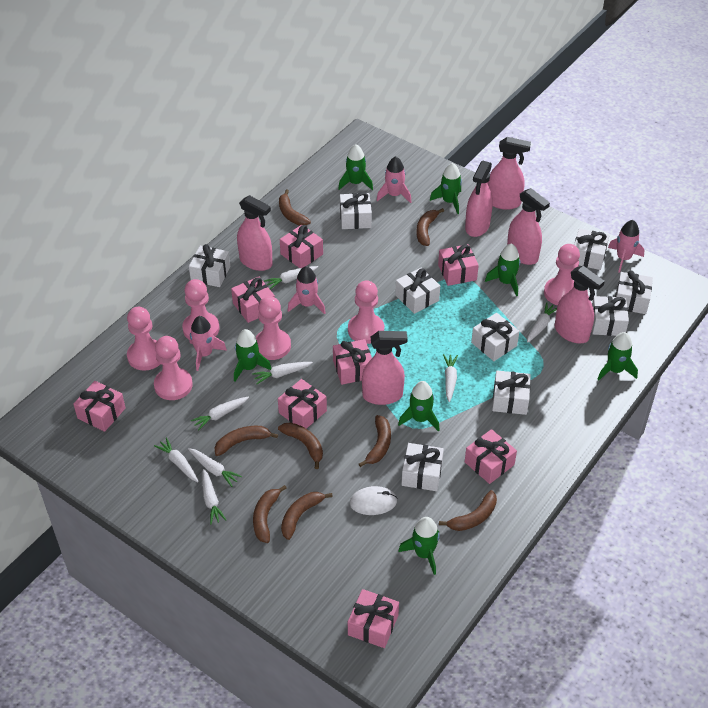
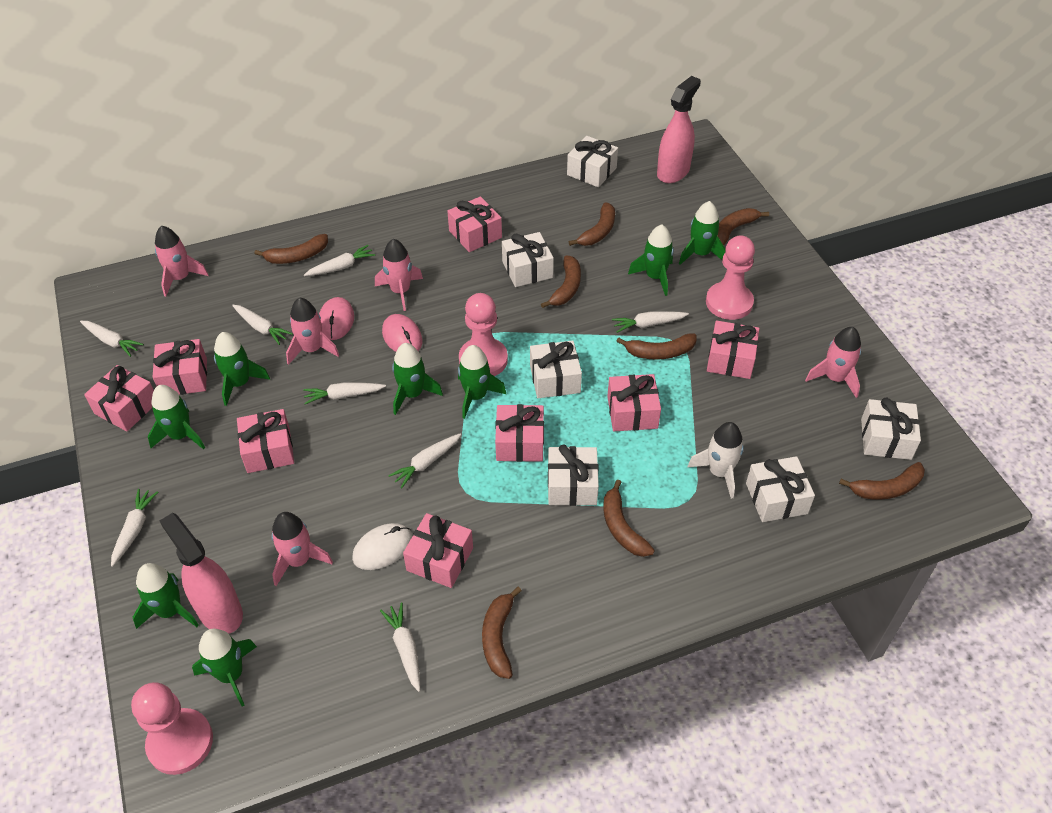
green rocket: 7 -> 8
pink mouse: 0 -> 2
pink pawn: 6 -> 3
pink rocket: 4 -> 5
pink spray bottle: 6 -> 2
white gift: 9 -> 6
white rocket: 0 -> 1

